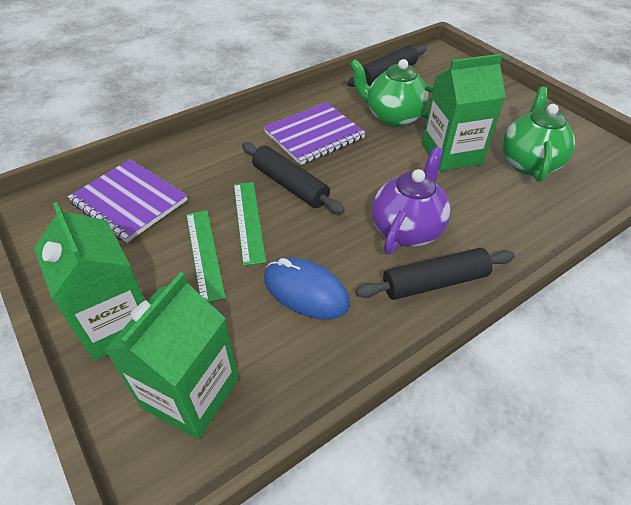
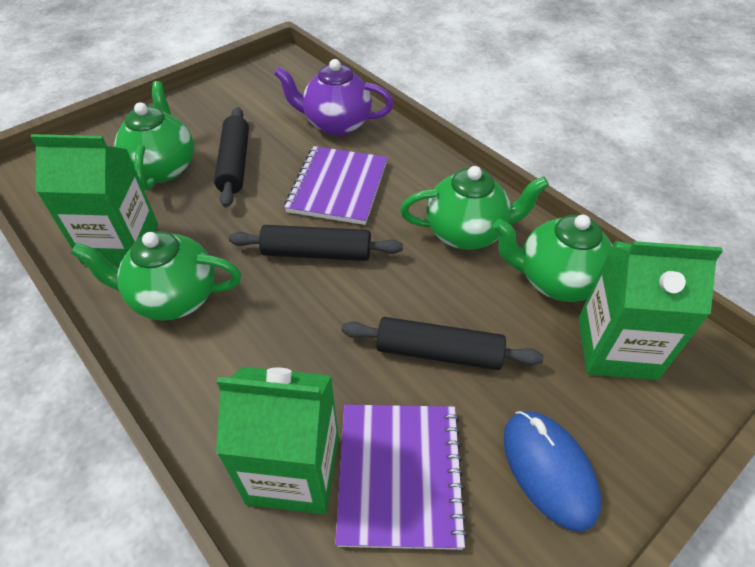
green ruler: 2 -> 0
green teapot: 2 -> 4

